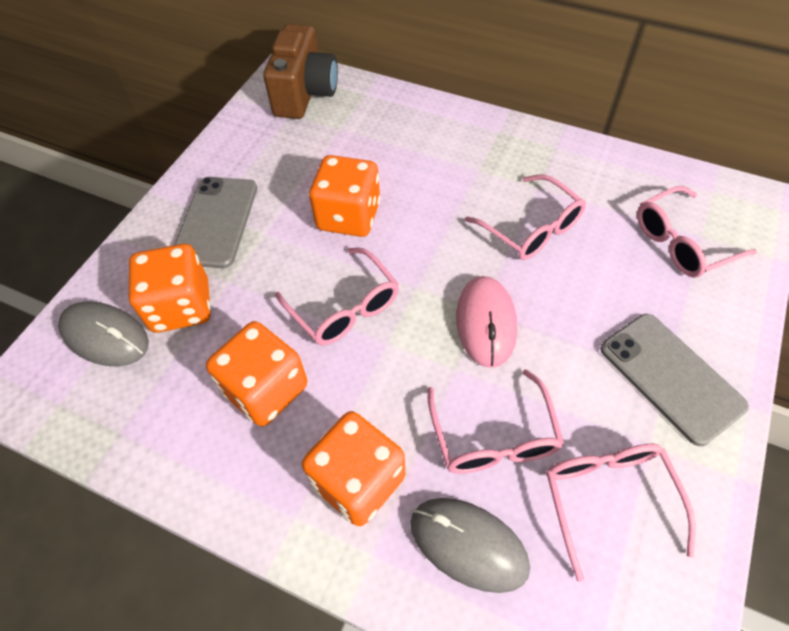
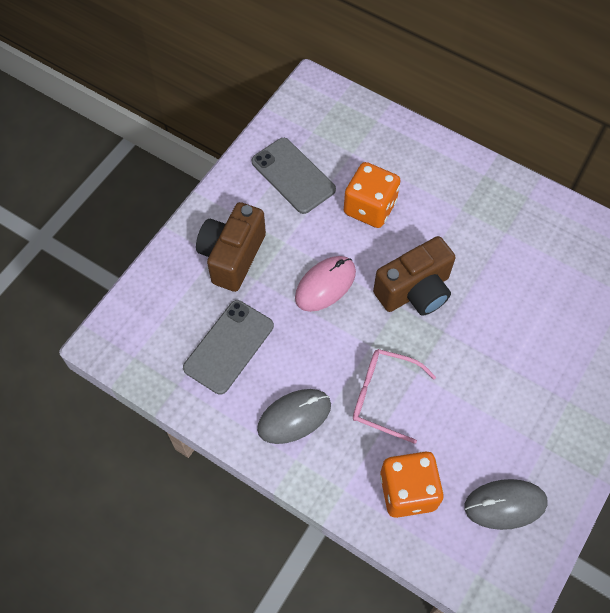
brown camera: 1 -> 2
orange dice: 4 -> 2
pink glasses: 5 -> 1

